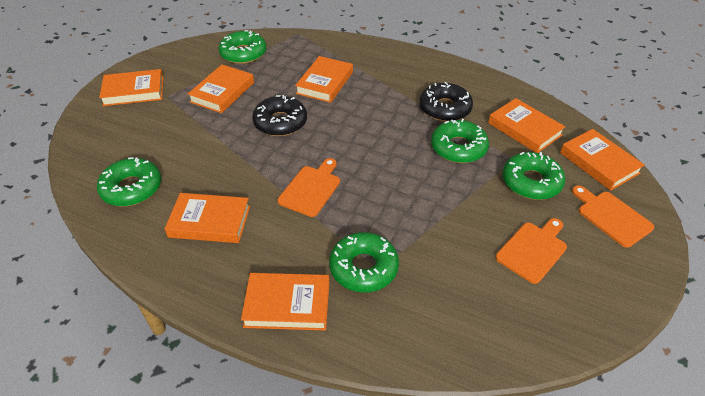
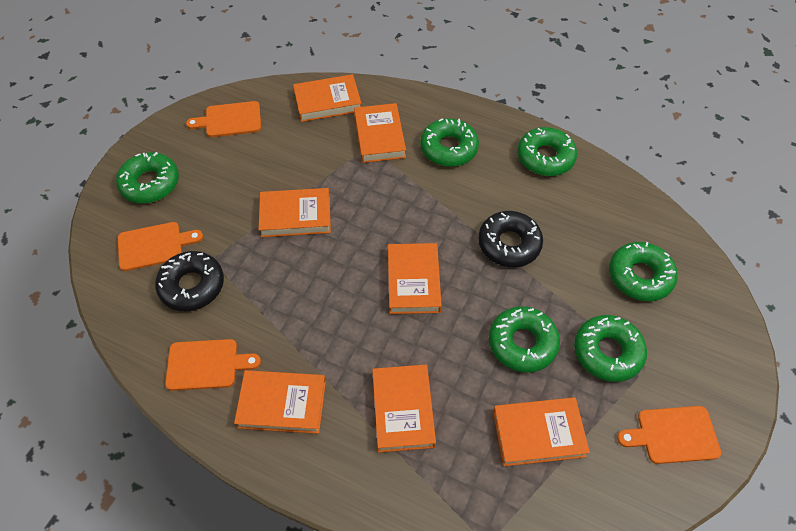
green donut: 5 -> 6
orange cutting board: 3 -> 4

